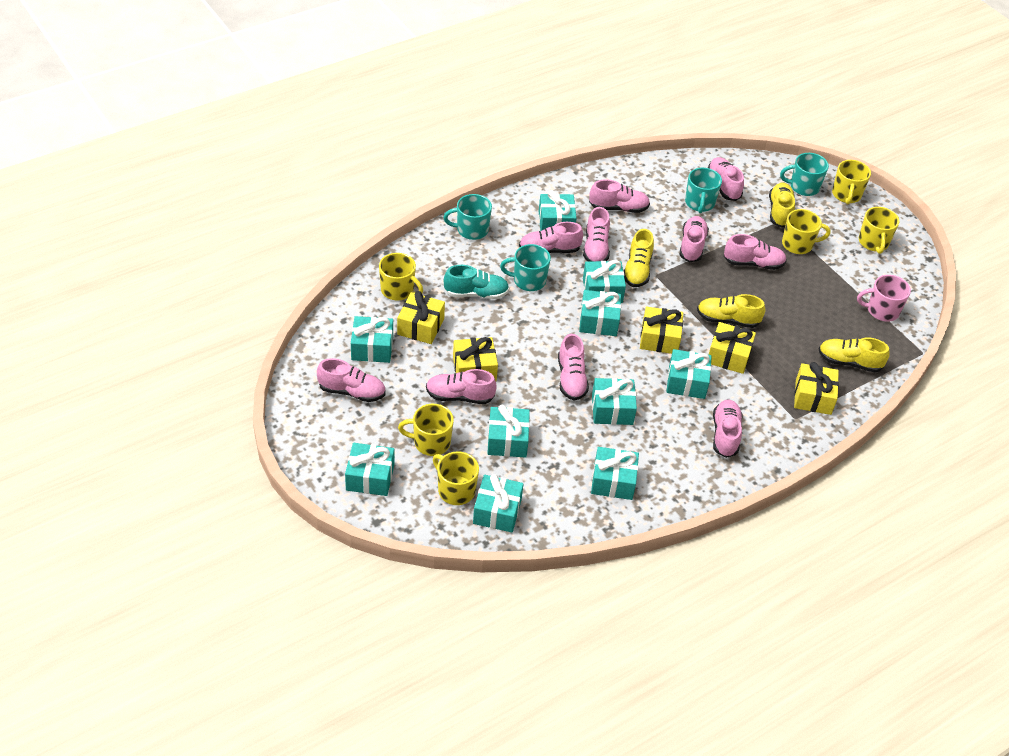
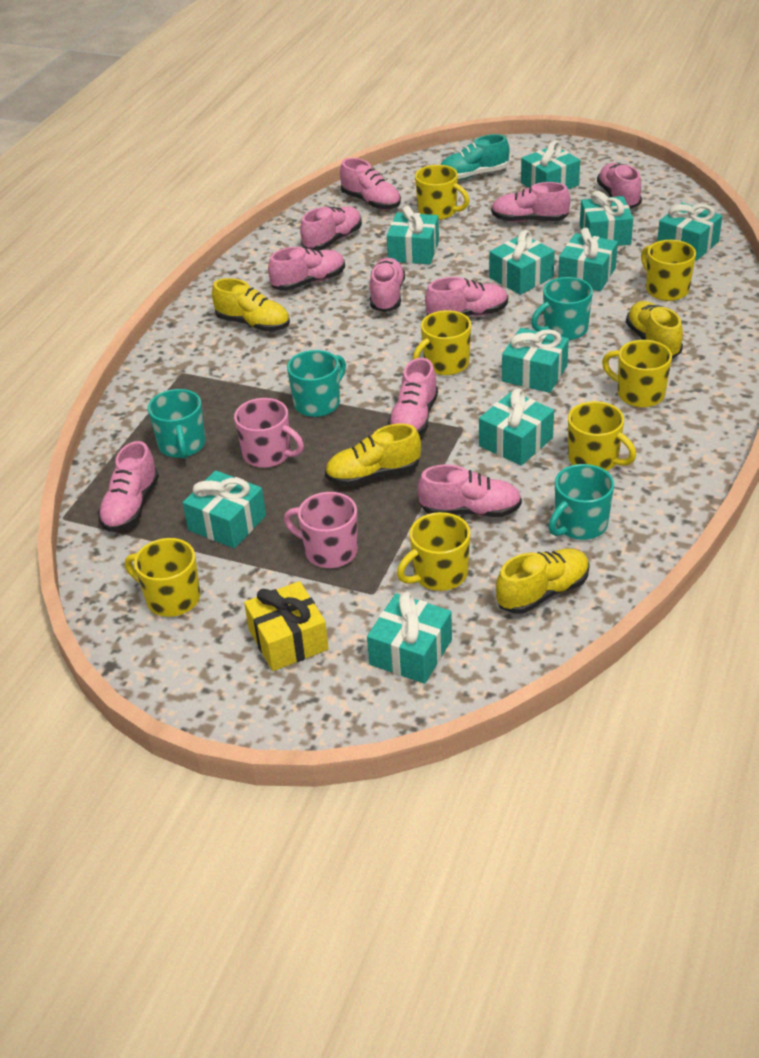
pink mug: 1 -> 2
yellow gift: 5 -> 1
yellow mug: 6 -> 7

